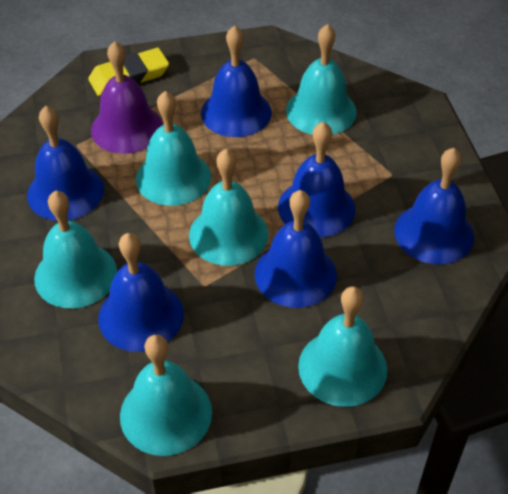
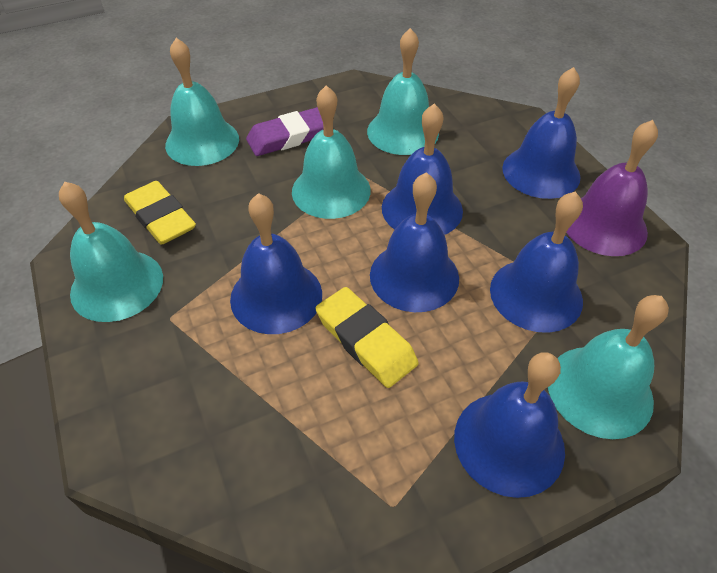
purple eraser: 0 -> 1
turquoise bell: 6 -> 5
yellow eraser: 1 -> 2

